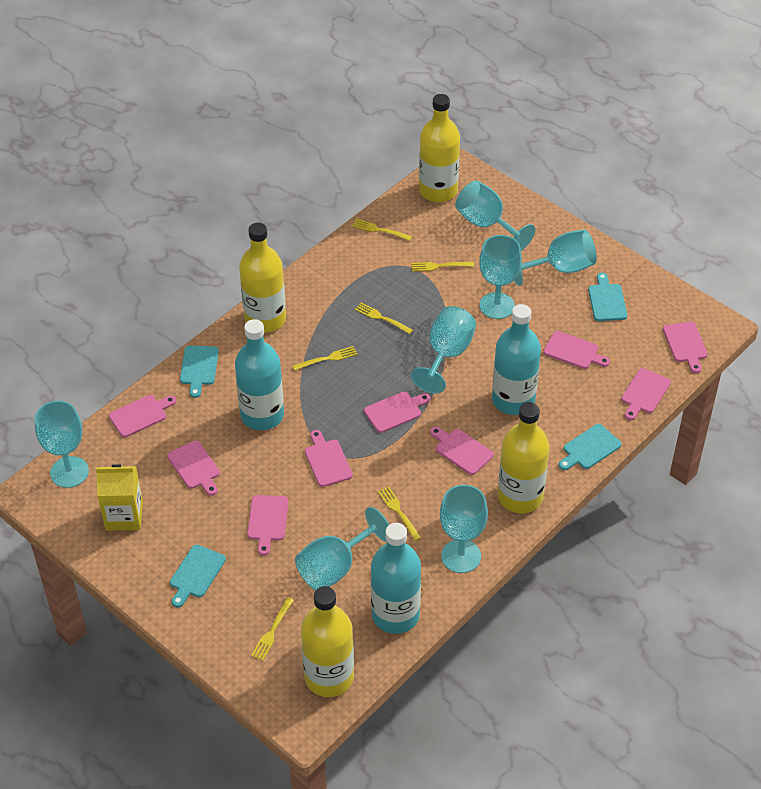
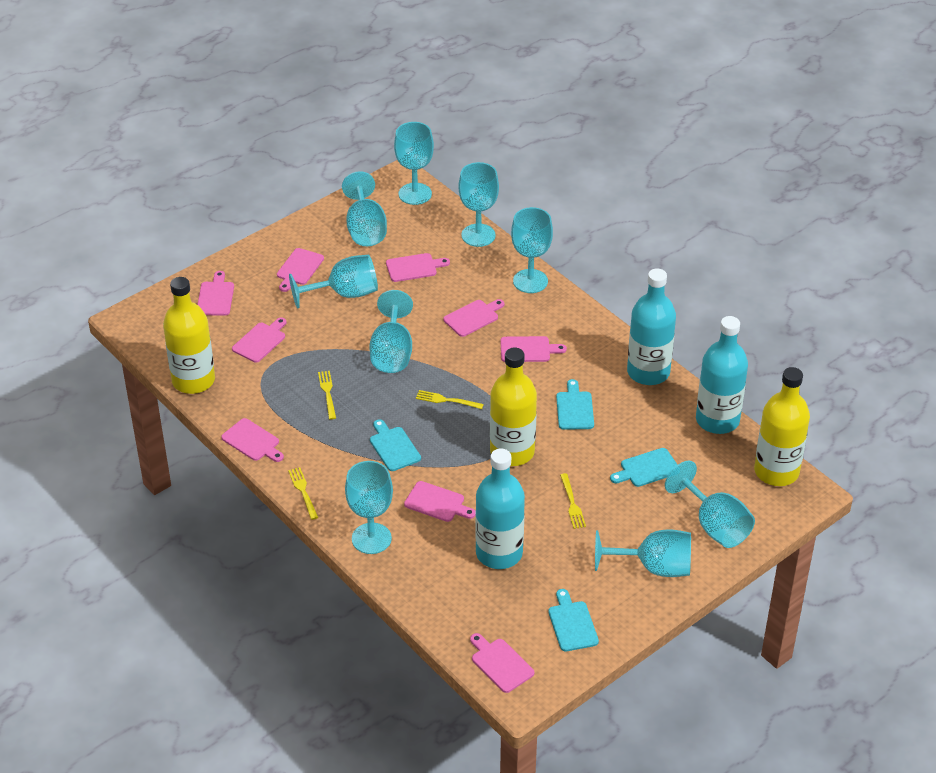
turquoise goblet: 7 -> 9
yellow bottle: 4 -> 3
yellow carton: 1 -> 0
yellow fork: 6 -> 4

